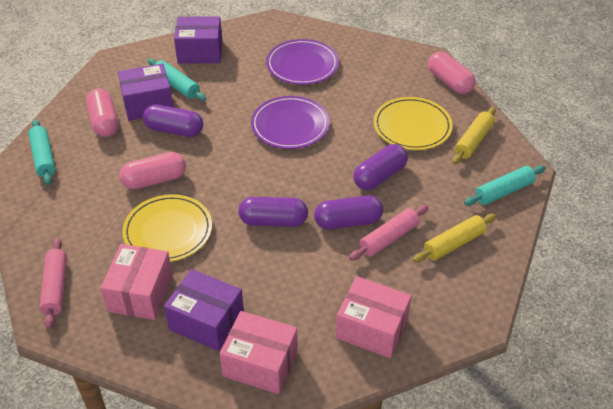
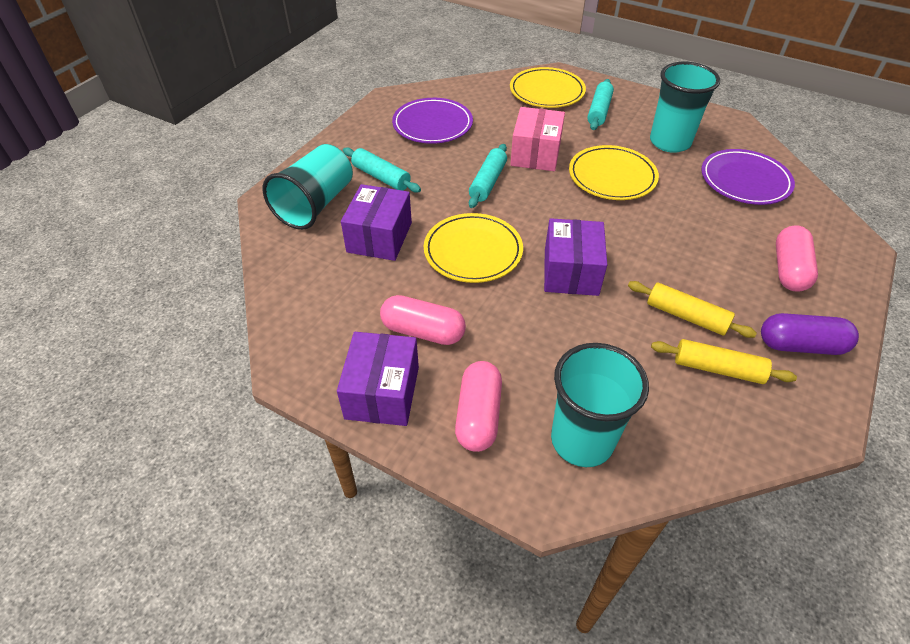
pink box: 3 -> 1
pink rolling pin: 2 -> 0
purple capsule: 4 -> 1
turquoise cup: 0 -> 3
yellow plate: 2 -> 3

